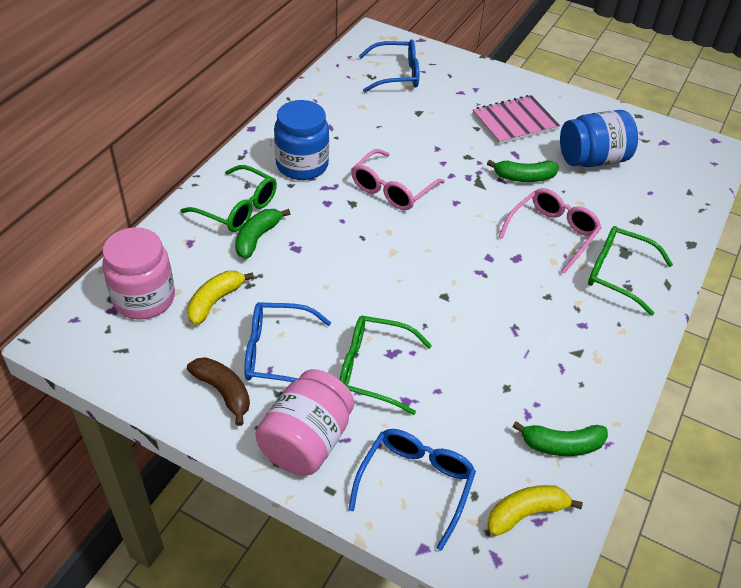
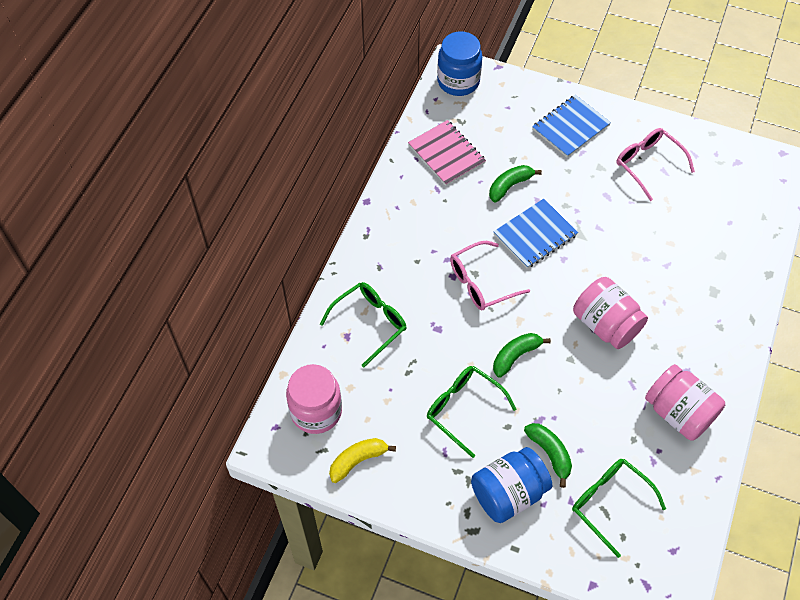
blue glasses: 3 -> 0
blue notebook: 0 -> 2
brown banana: 1 -> 0
pink jar: 2 -> 3
yellow banana: 2 -> 1

